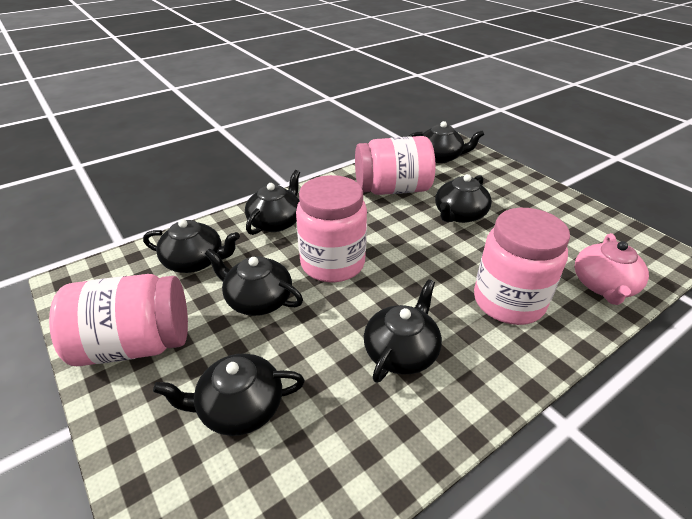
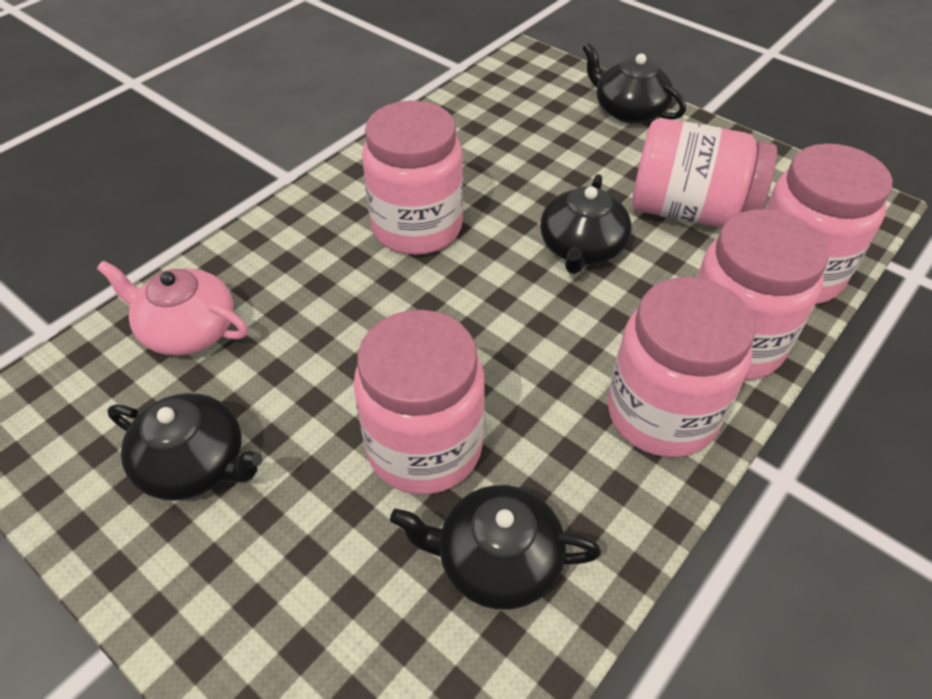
black teapot: 7 -> 4
pink jar: 4 -> 6

